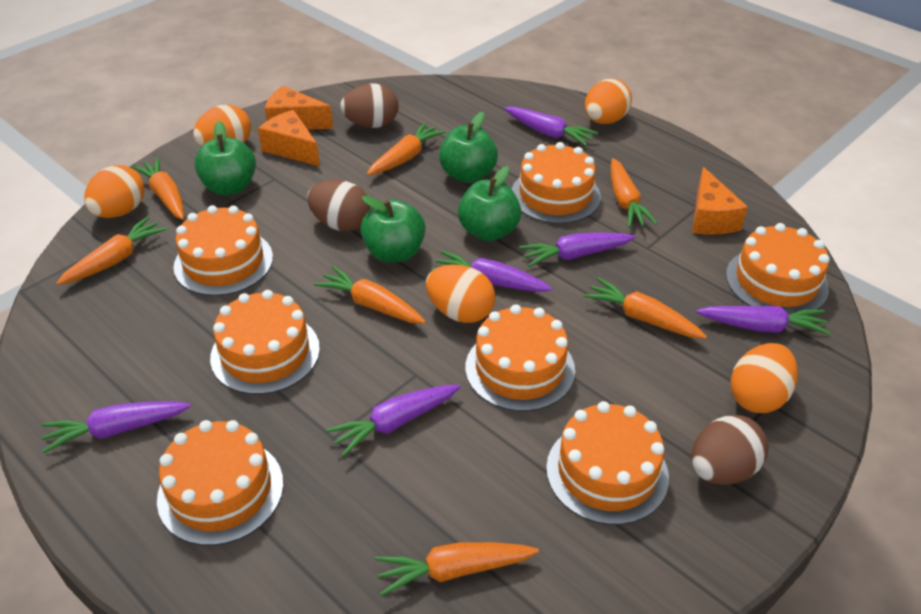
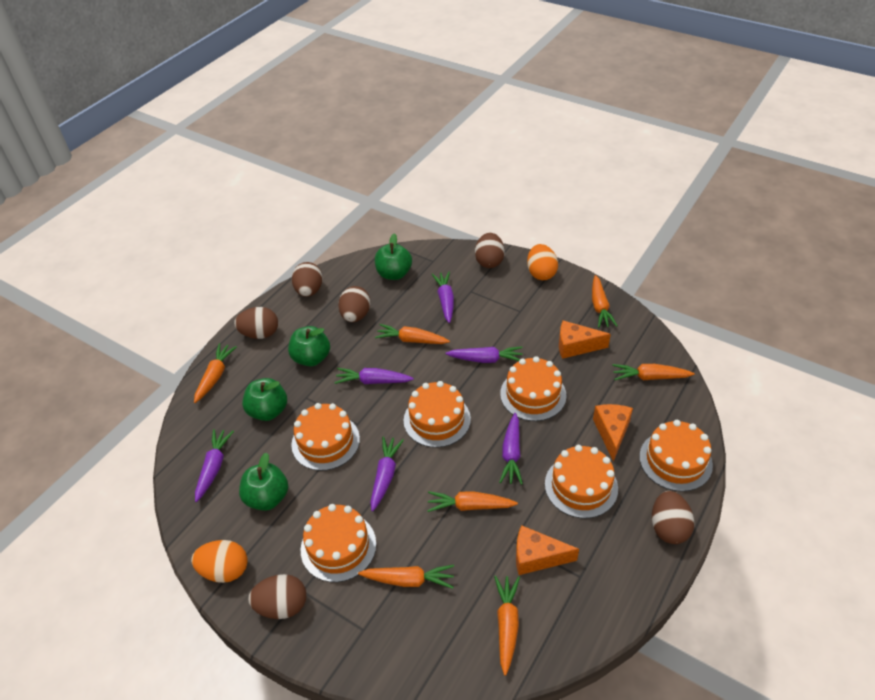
brown egg: 3 -> 6
orange cake: 7 -> 6
orange egg: 5 -> 2

